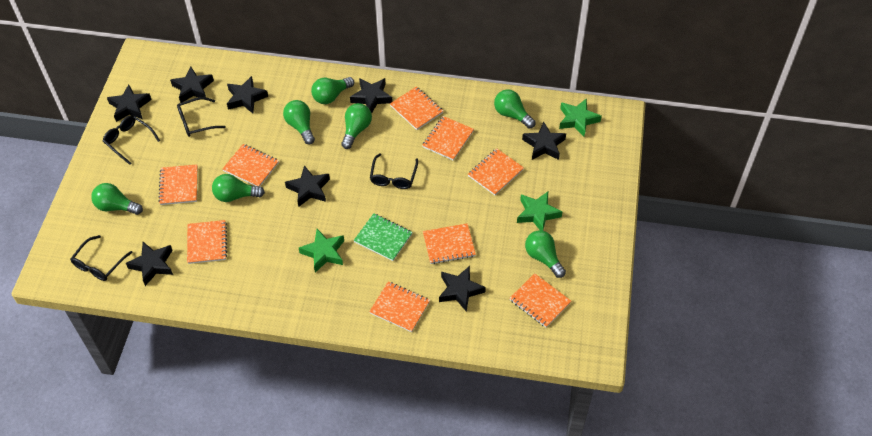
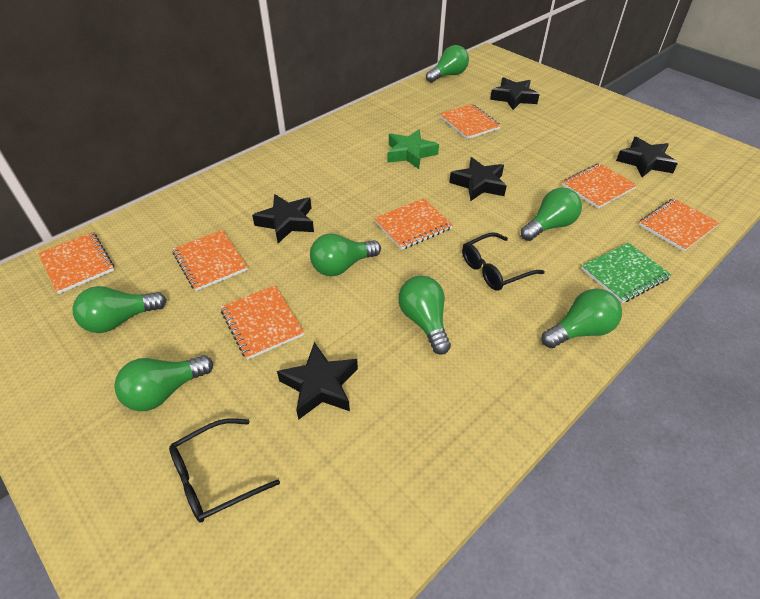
black glasses: 4 -> 2
black star: 8 -> 5
green star: 3 -> 1
orange notebook: 9 -> 7

